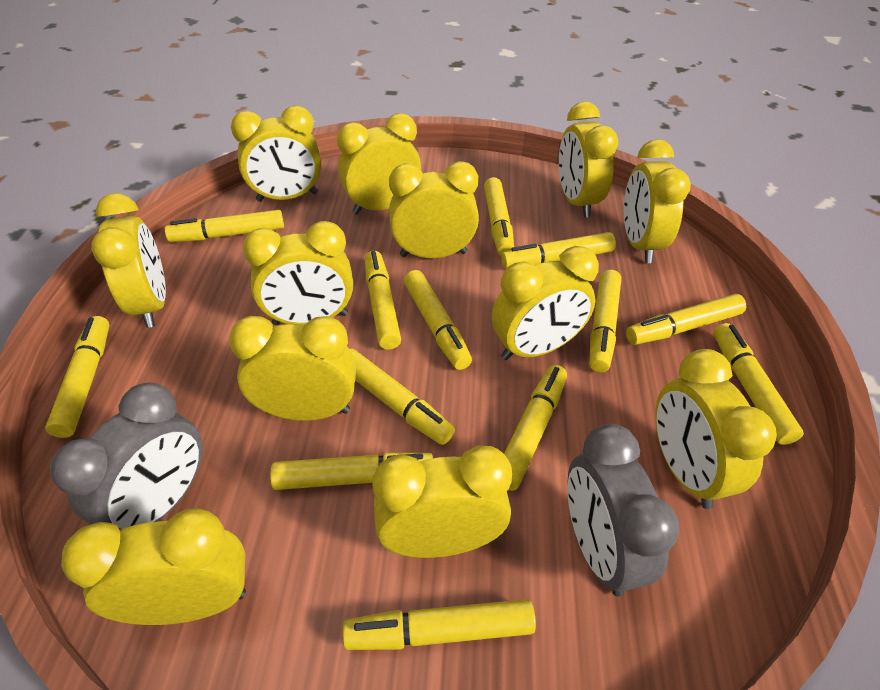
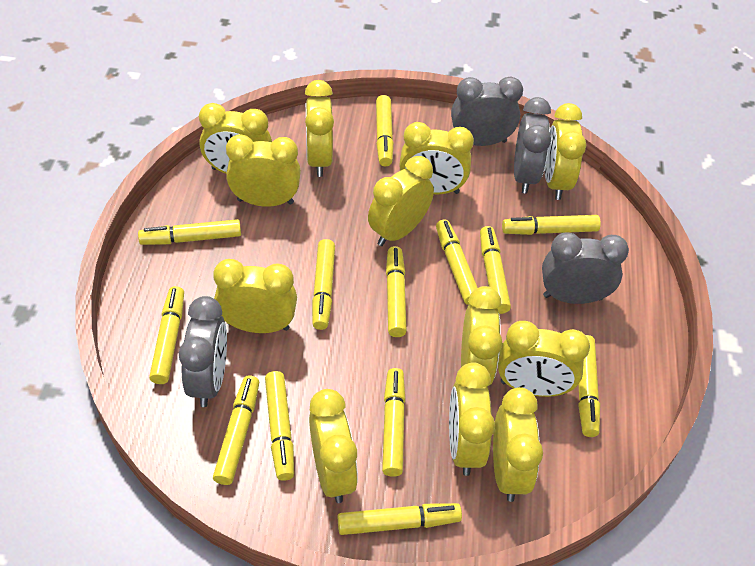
grey clock: 2 -> 4

